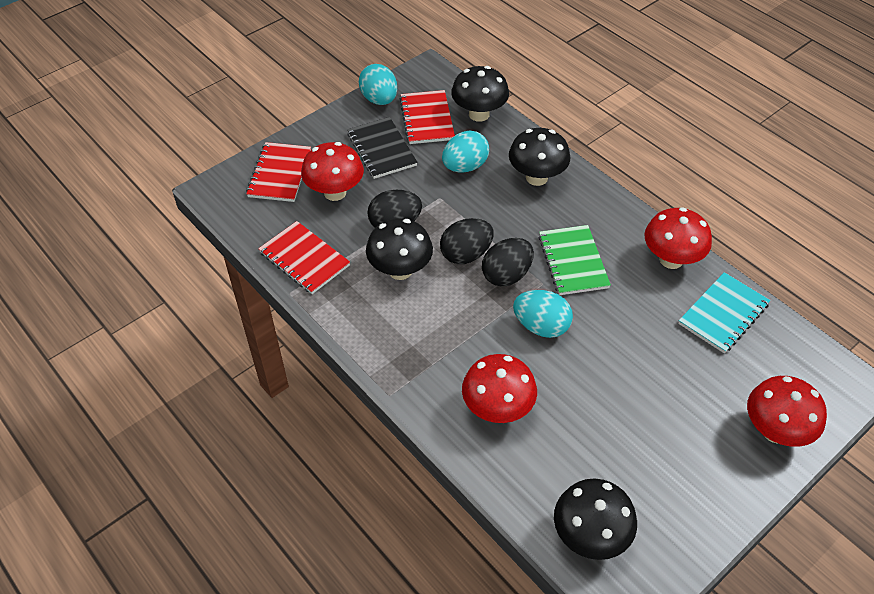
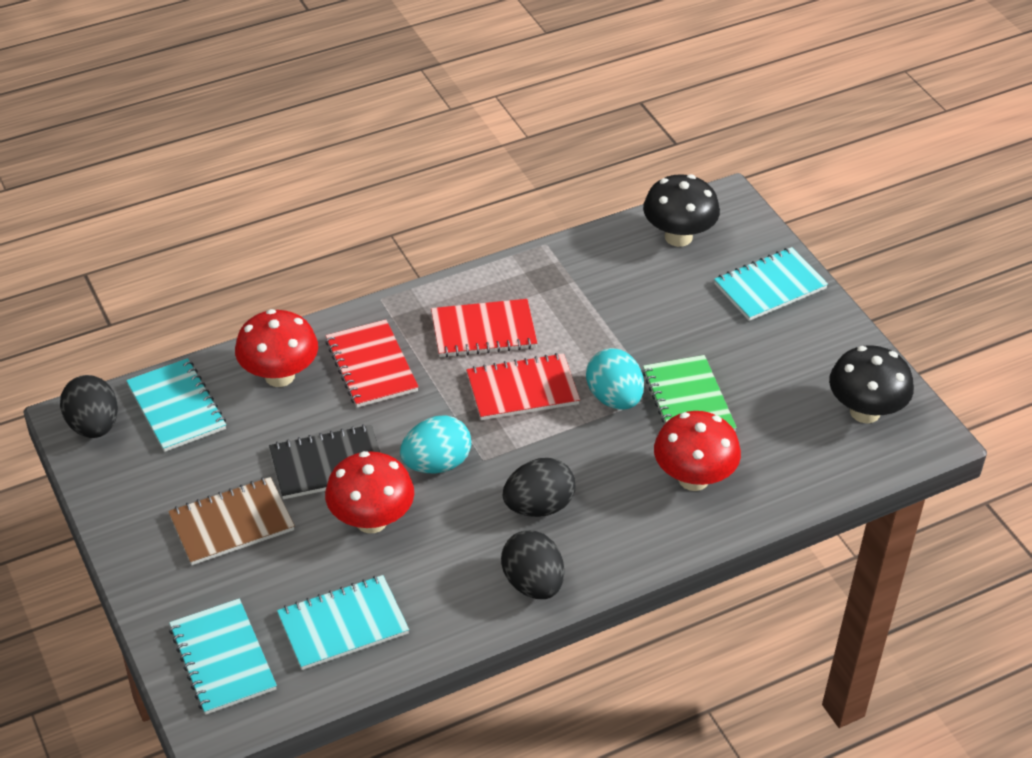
black mushroom: 4 -> 2
brown notebook: 0 -> 1
red mushroom: 4 -> 3
turquoise egg: 3 -> 2
turquoise notebook: 1 -> 4

